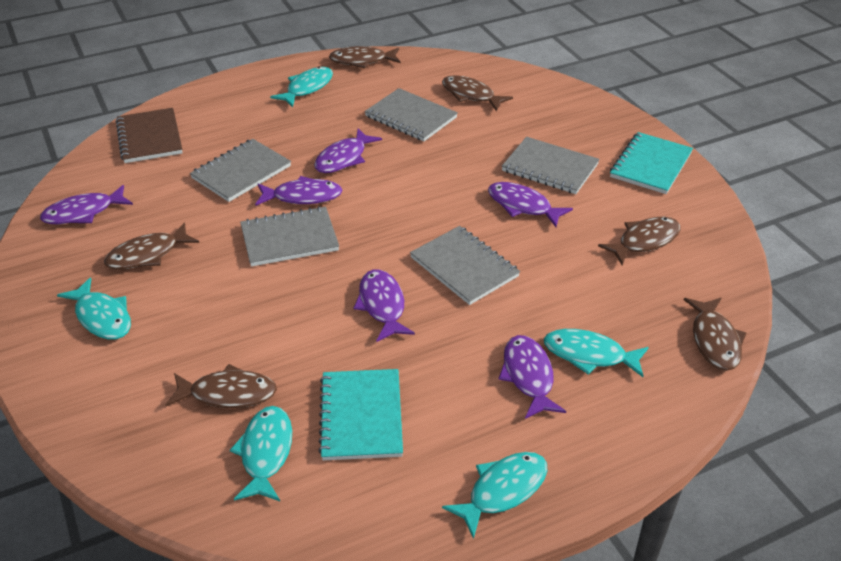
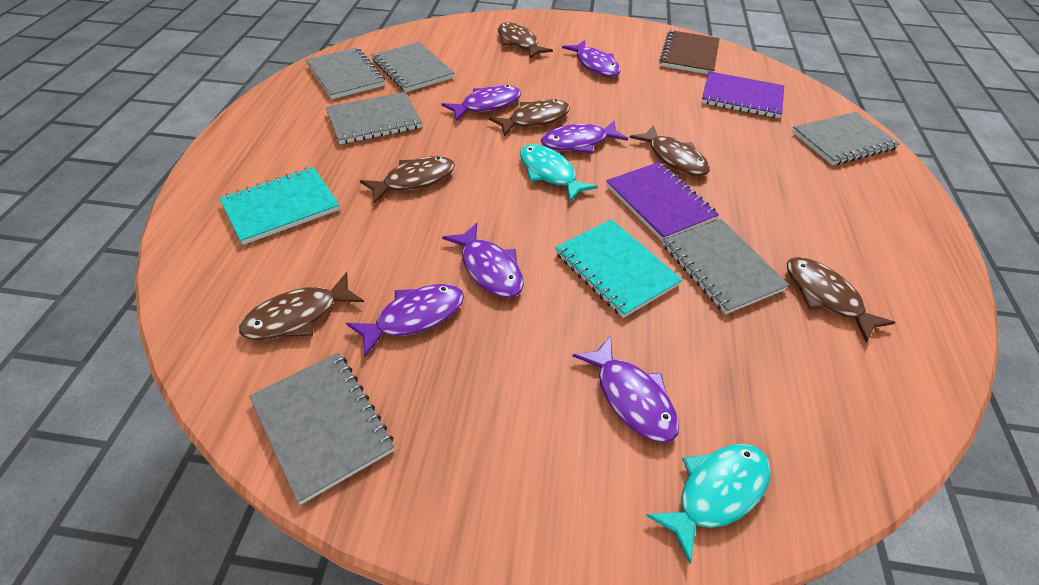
grey notebook: 5 -> 6
purple notebook: 0 -> 2
turquoise fish: 5 -> 2

